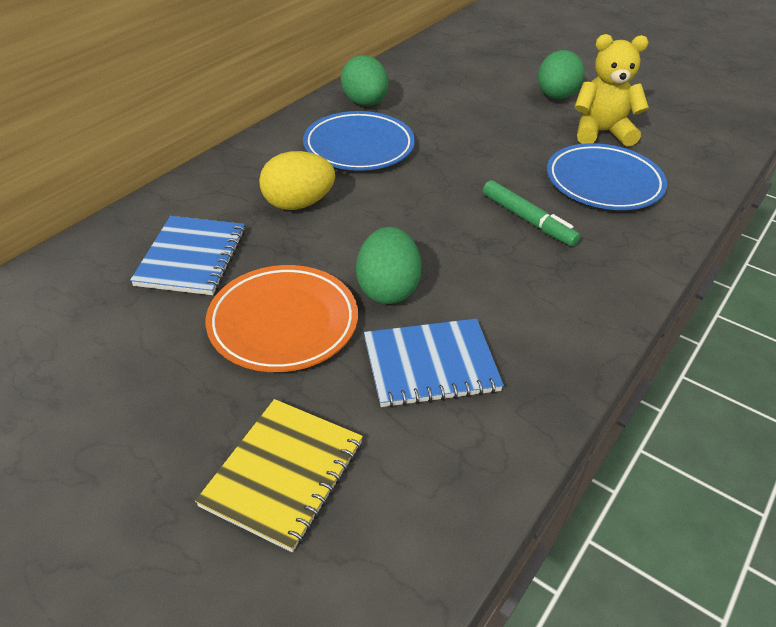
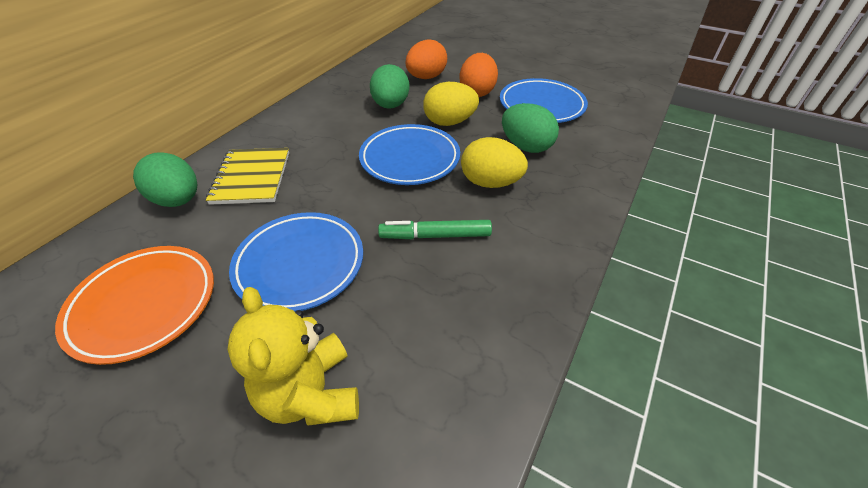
blue notebook: 2 -> 0
blue plate: 2 -> 3
orange egg: 0 -> 2
yellow egg: 1 -> 2

